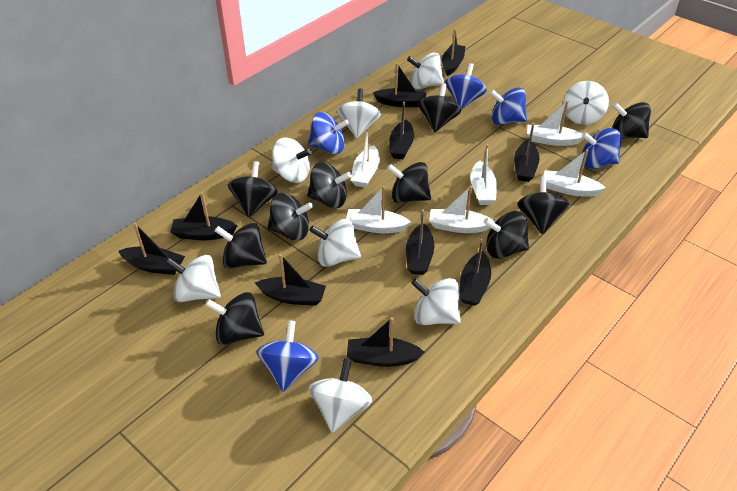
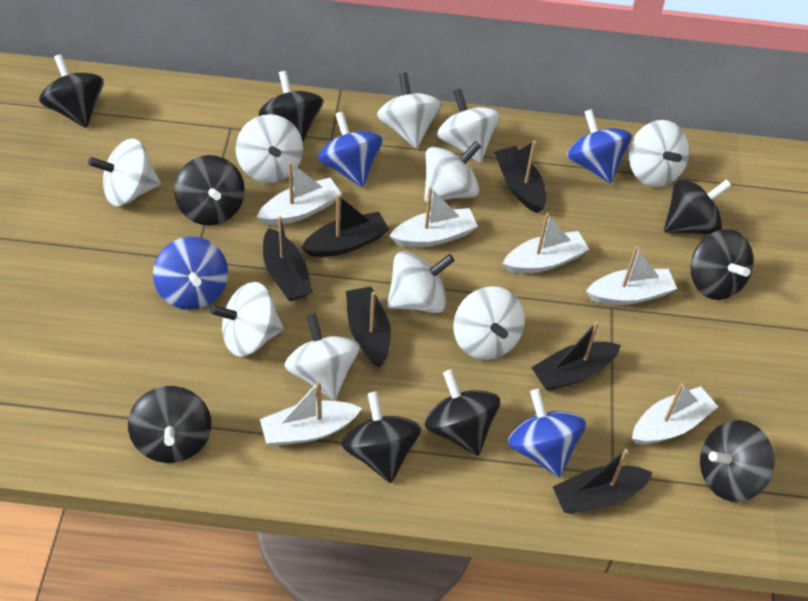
black boat: 10 -> 6
black spinning top: 10 -> 9
blue spinning top: 5 -> 4
white spinning top: 8 -> 10

